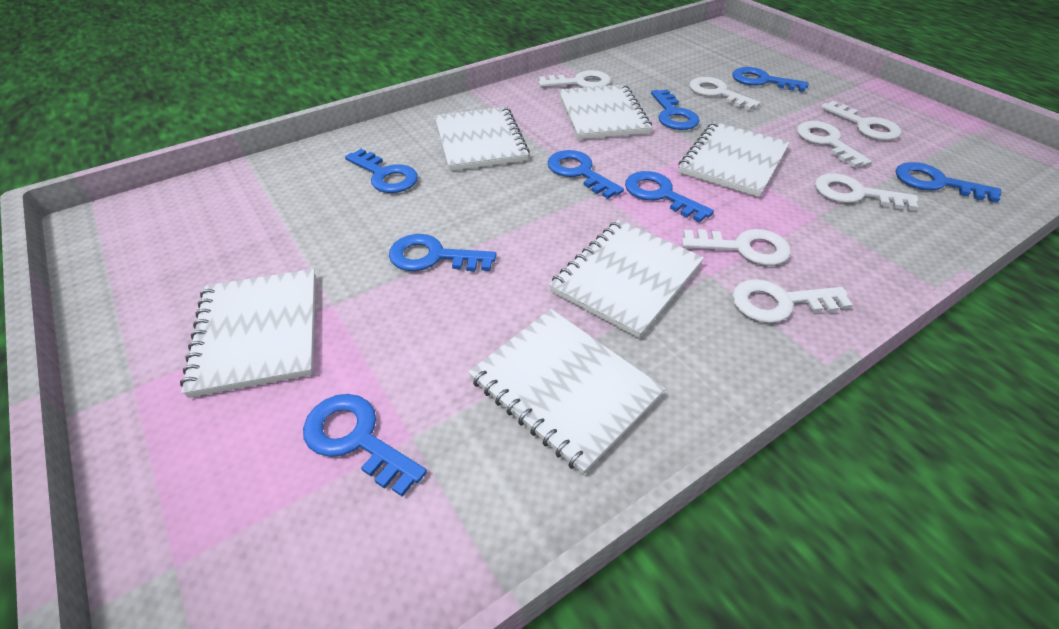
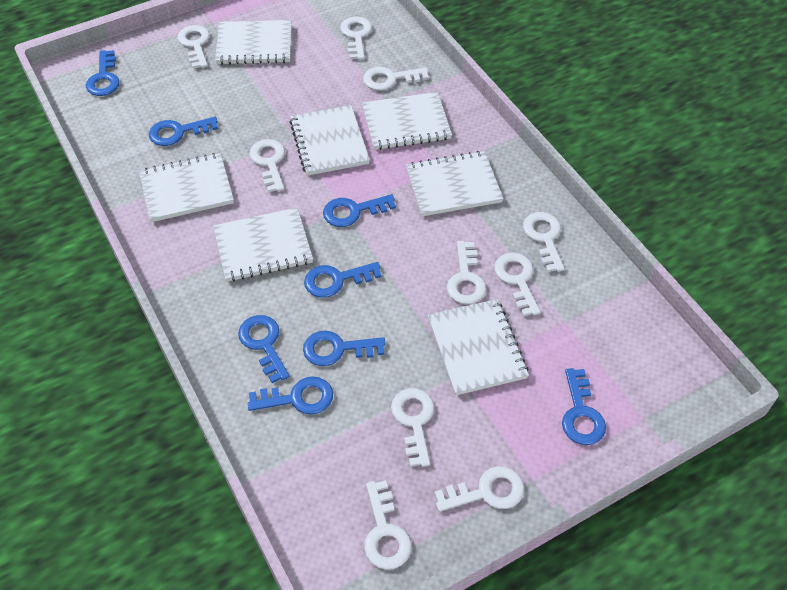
white key: 7 -> 10
white notebook: 6 -> 7

